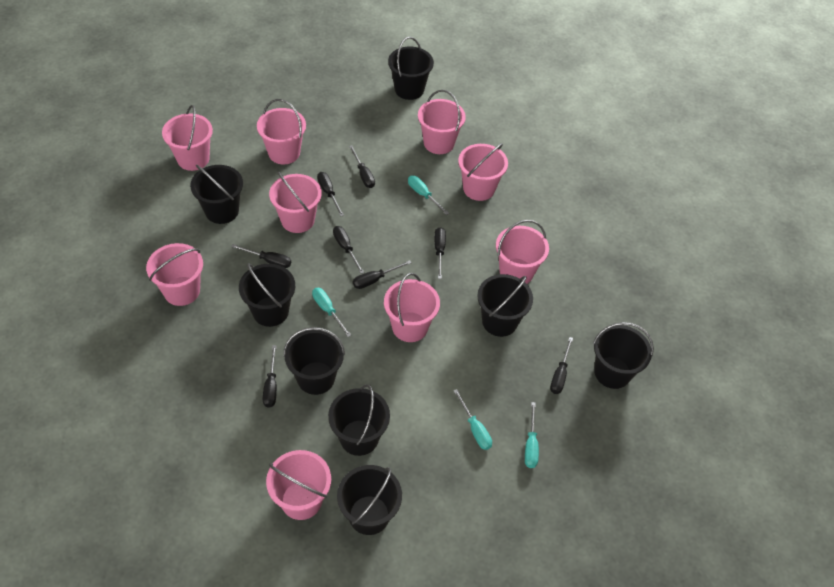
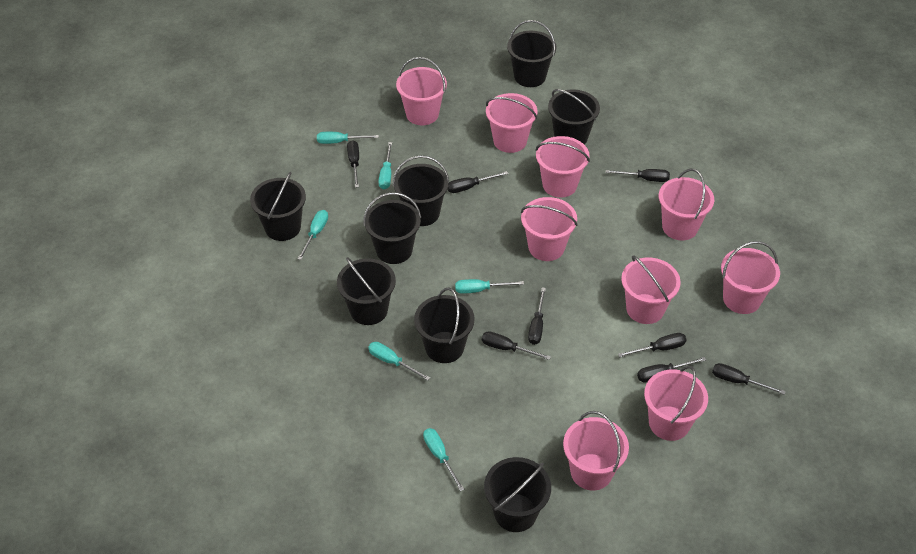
turquoise screwdriver: 4 -> 6

